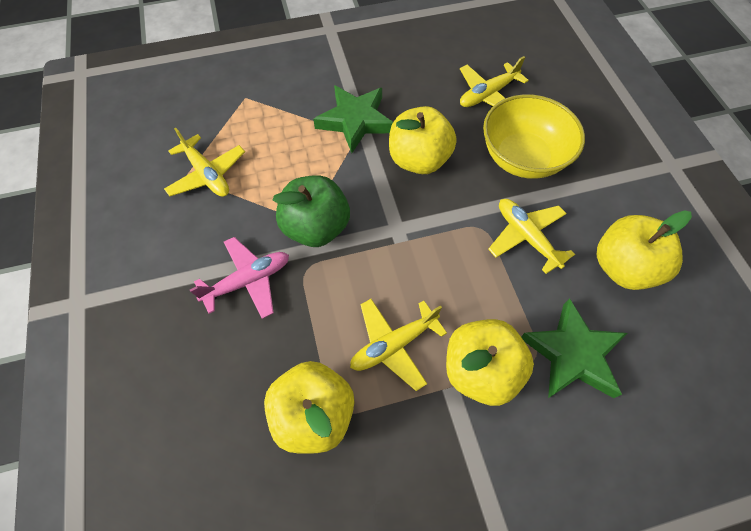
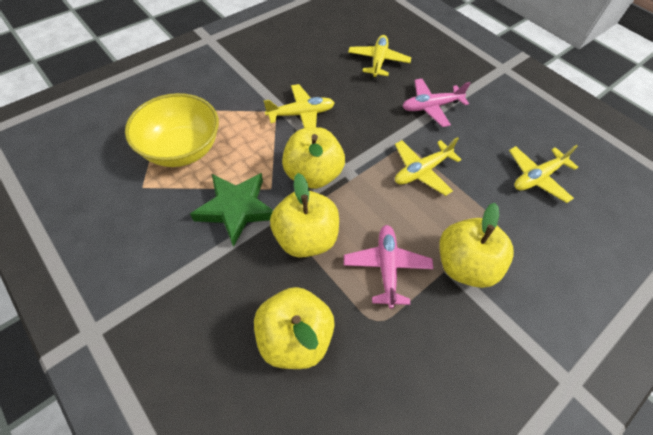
green apple: 1 -> 0
green star: 2 -> 1
pink plane: 1 -> 2

